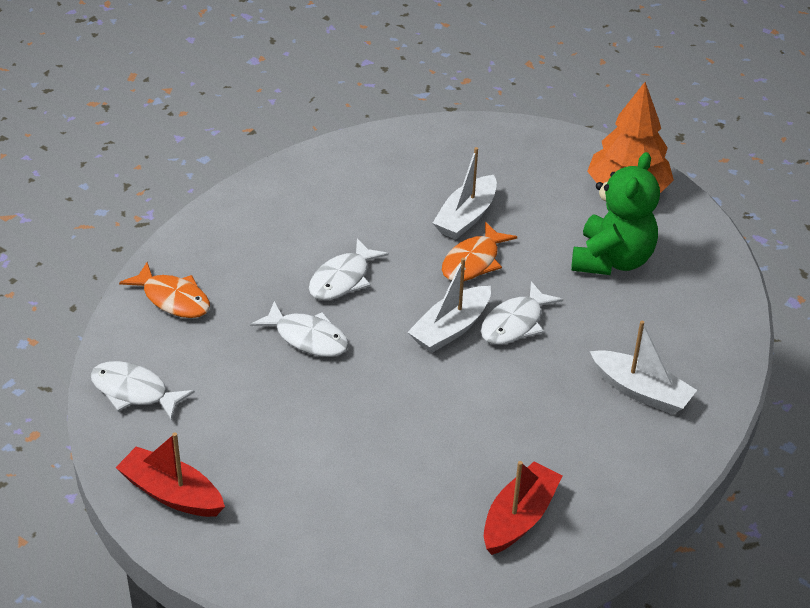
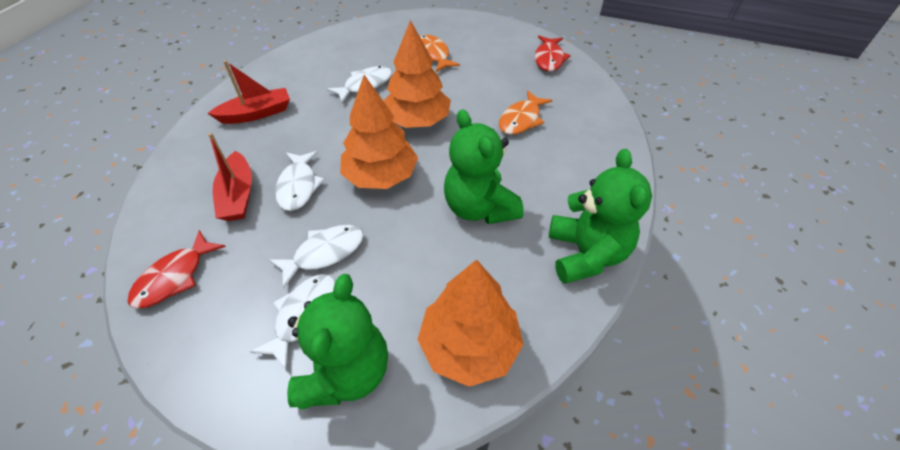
green teddy bear: 1 -> 3
orange tree: 1 -> 3
red fish: 0 -> 2
white boat: 3 -> 0

